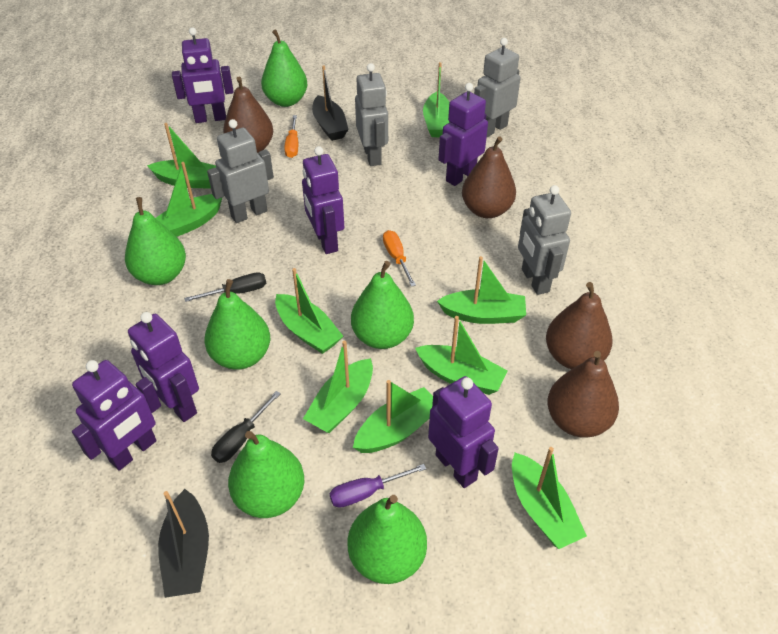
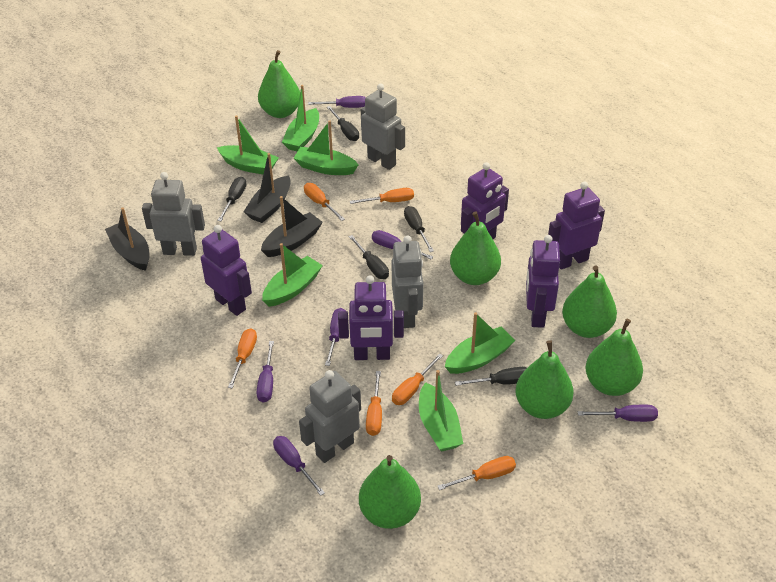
black boat: 2 -> 3
black screwdriver: 2 -> 5
brown pear: 4 -> 0
green boat: 9 -> 6
orange screwdriver: 2 -> 6
purple robot: 6 -> 5
purple screwdriver: 1 -> 6

